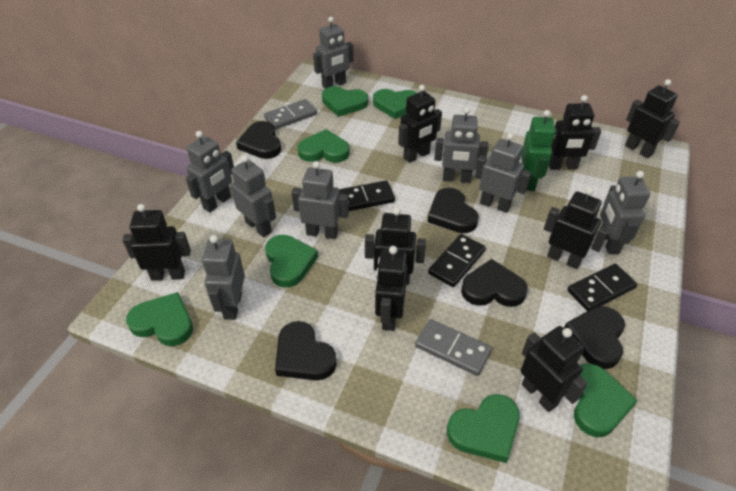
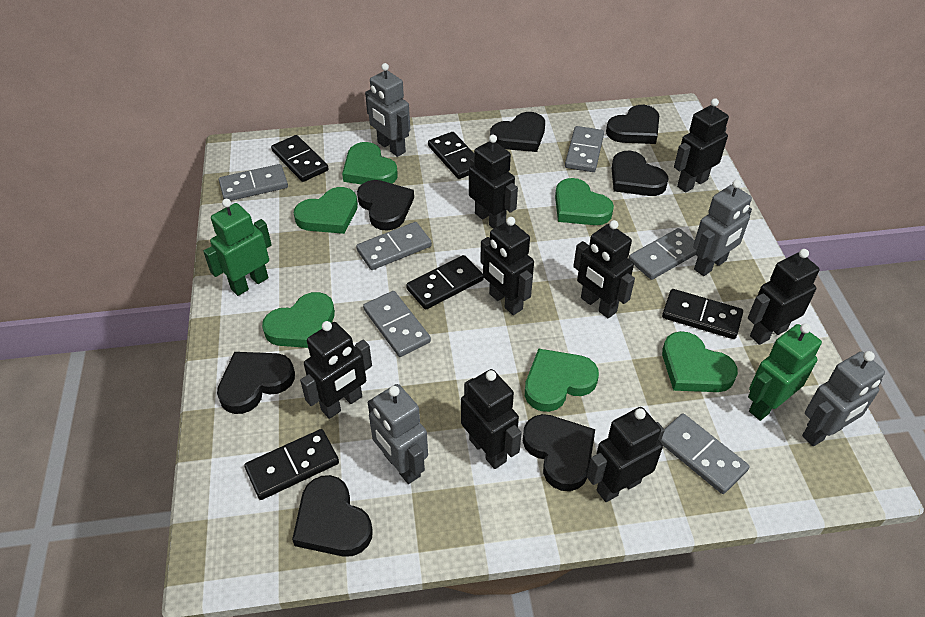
black domino: 3 -> 5
black heart: 5 -> 7
green heart: 7 -> 6
green robot: 1 -> 2
grey domino: 2 -> 6
grey robot: 8 -> 4

